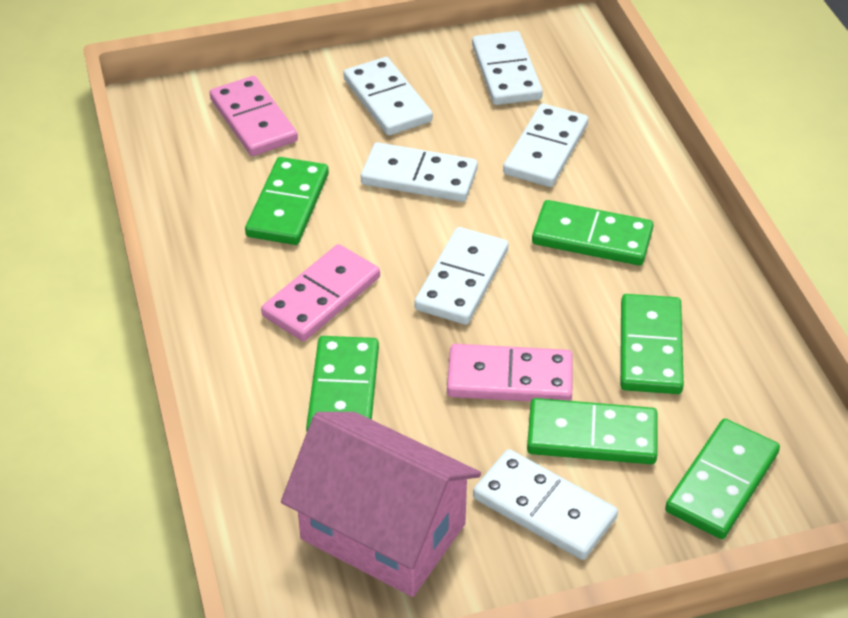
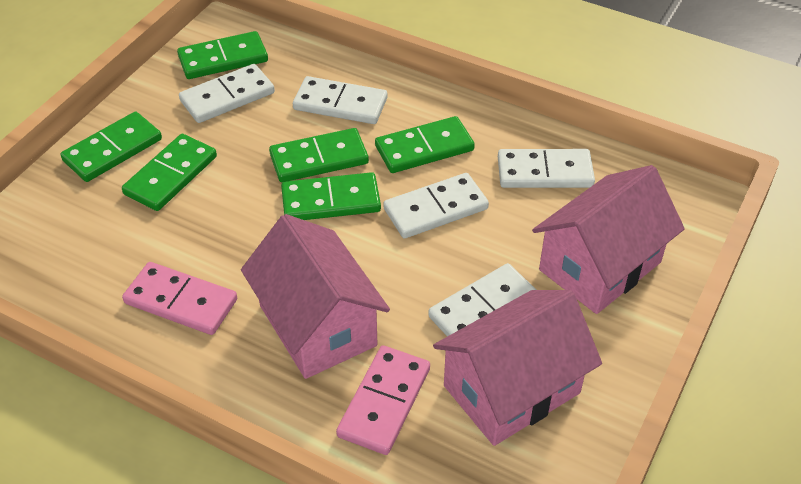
pink domino: 3 -> 2
pink house: 1 -> 3
white domino: 6 -> 5

